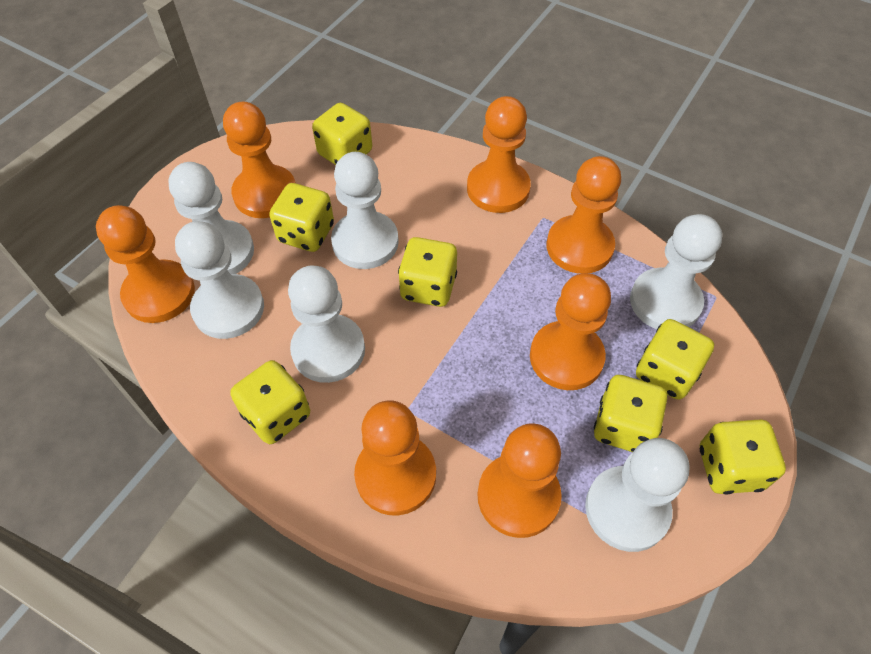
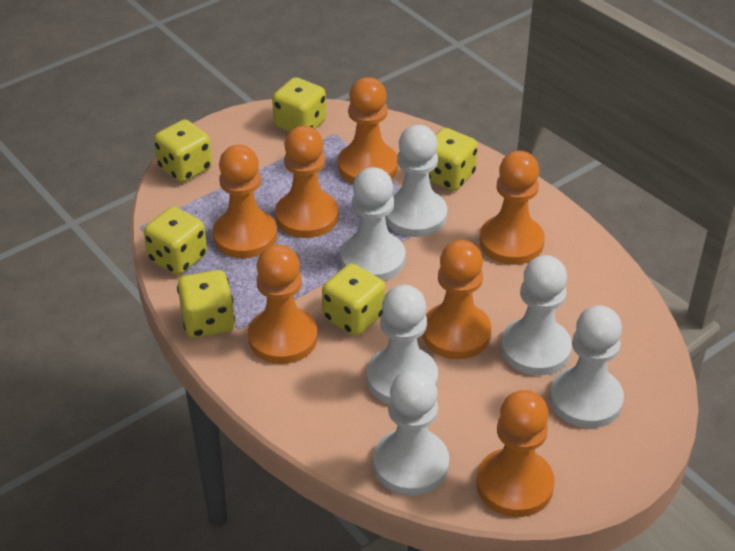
yellow dice: 7 -> 6

